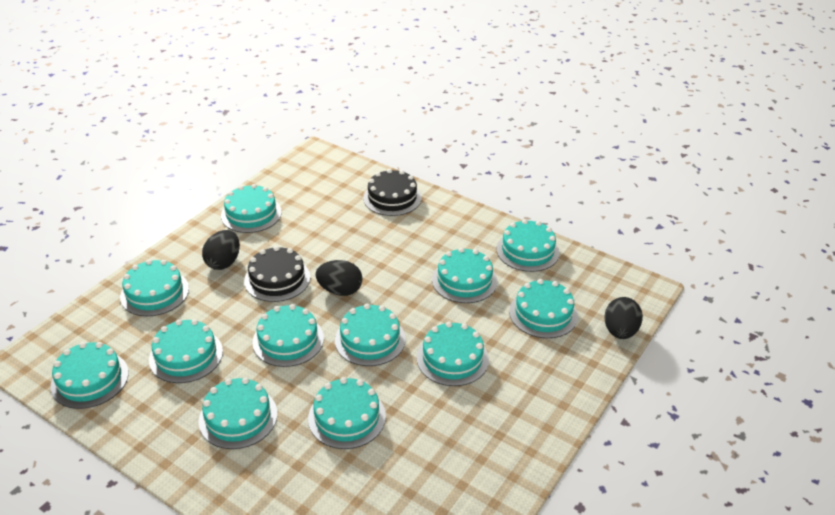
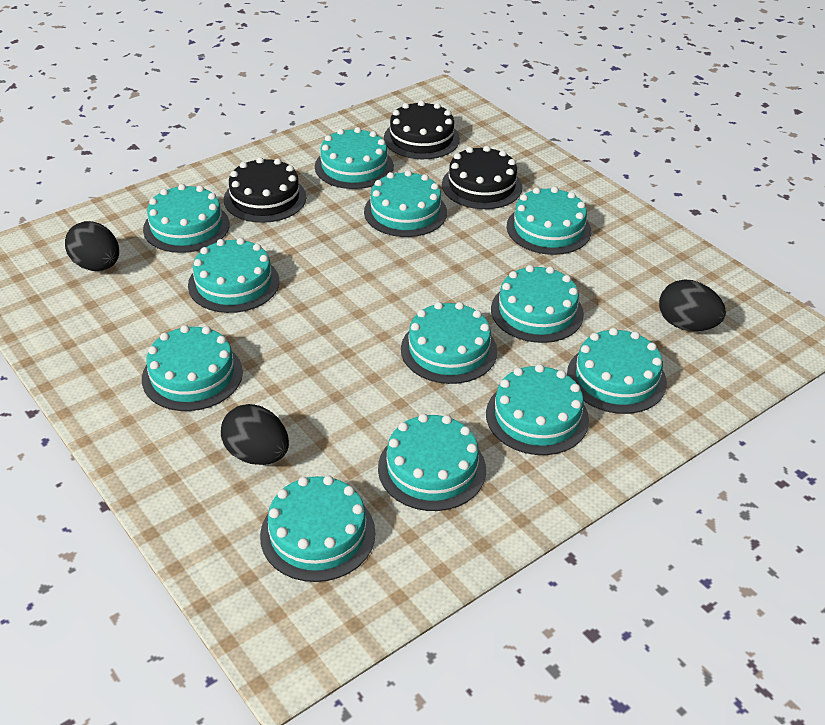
black cake: 2 -> 3

